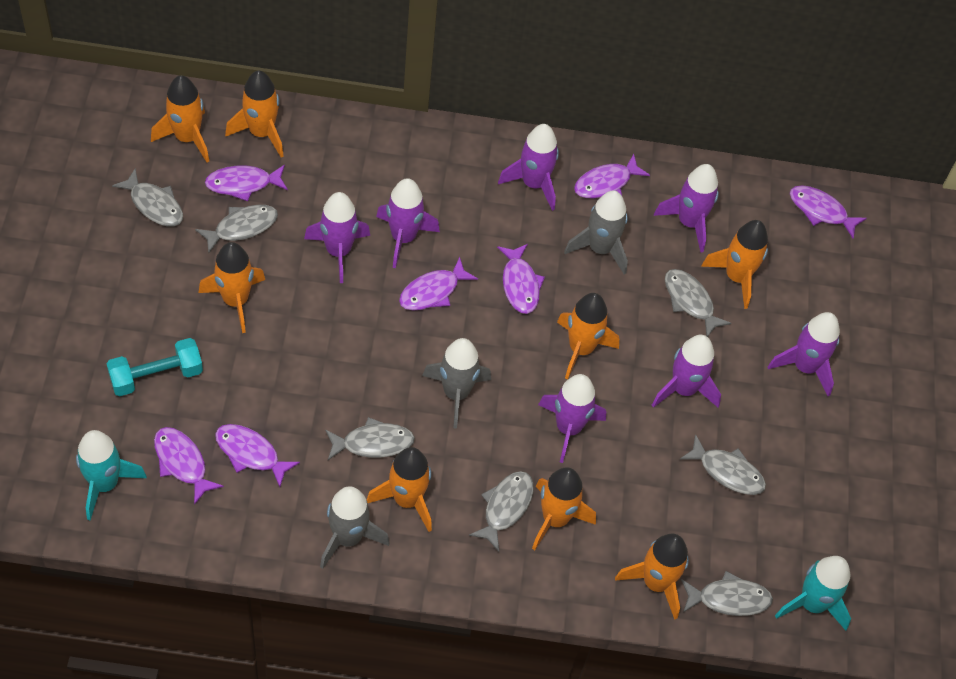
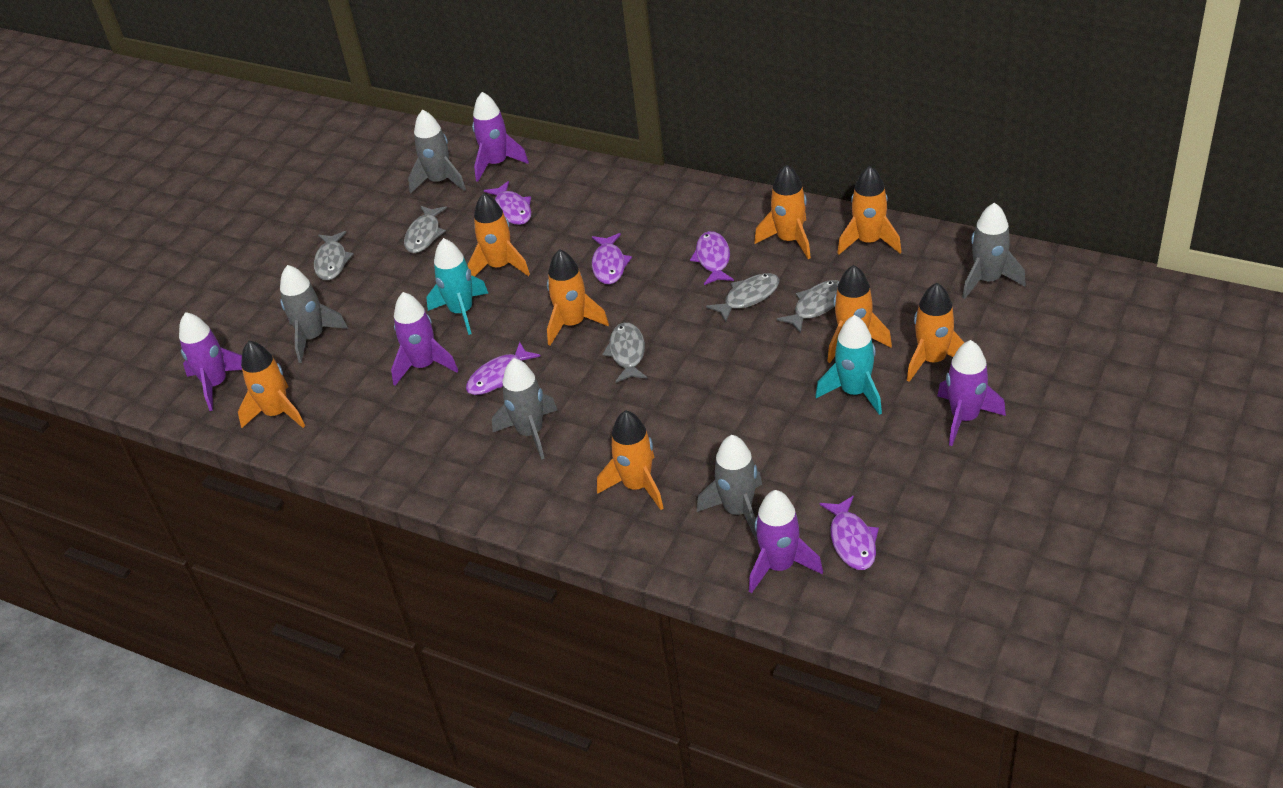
grey fish: 7 -> 5
grey rocket: 3 -> 5
purple fish: 7 -> 5
purple rocket: 7 -> 5
turquoise dumbbell: 1 -> 0

